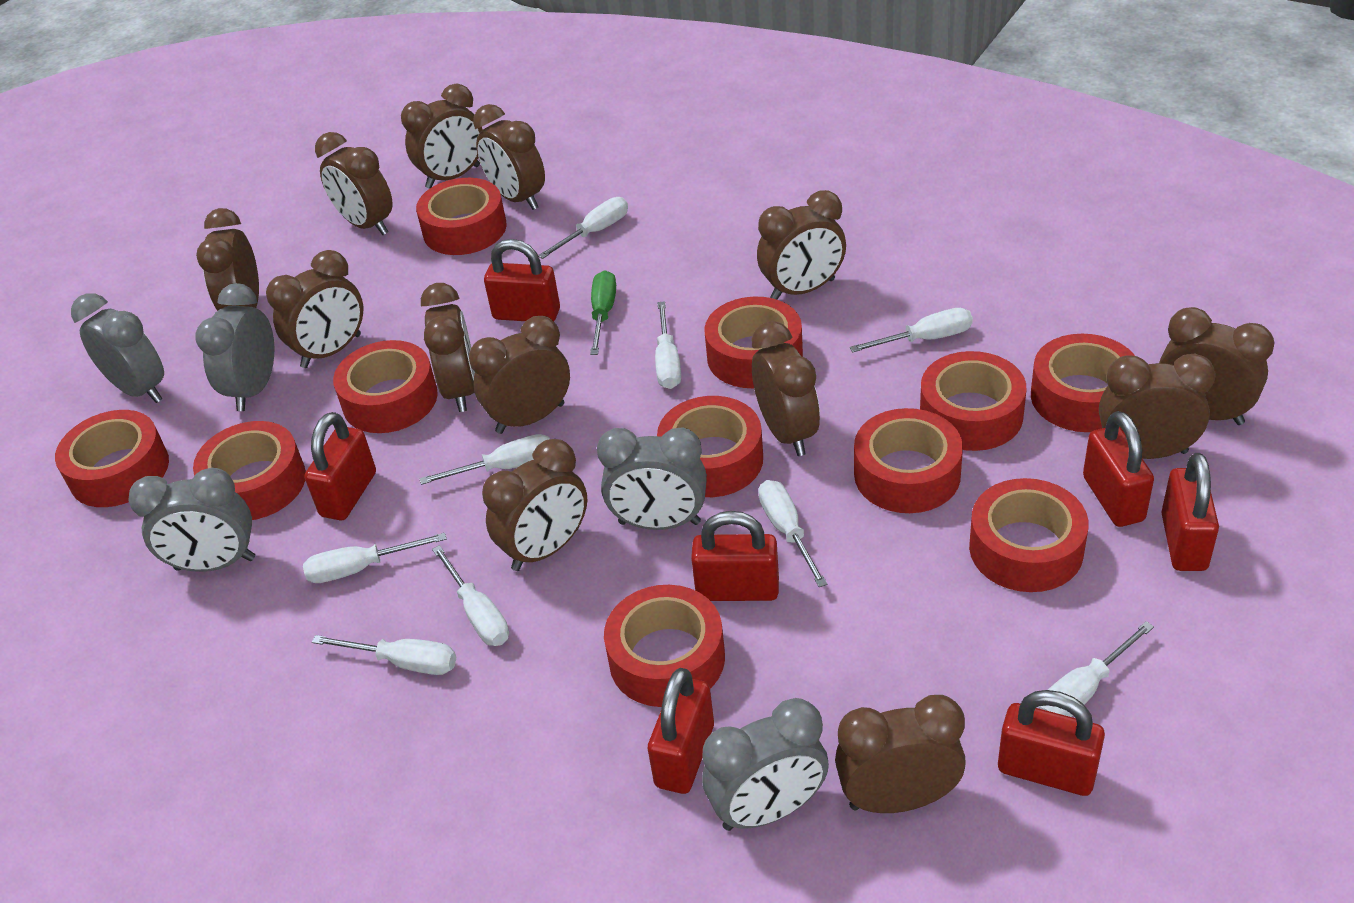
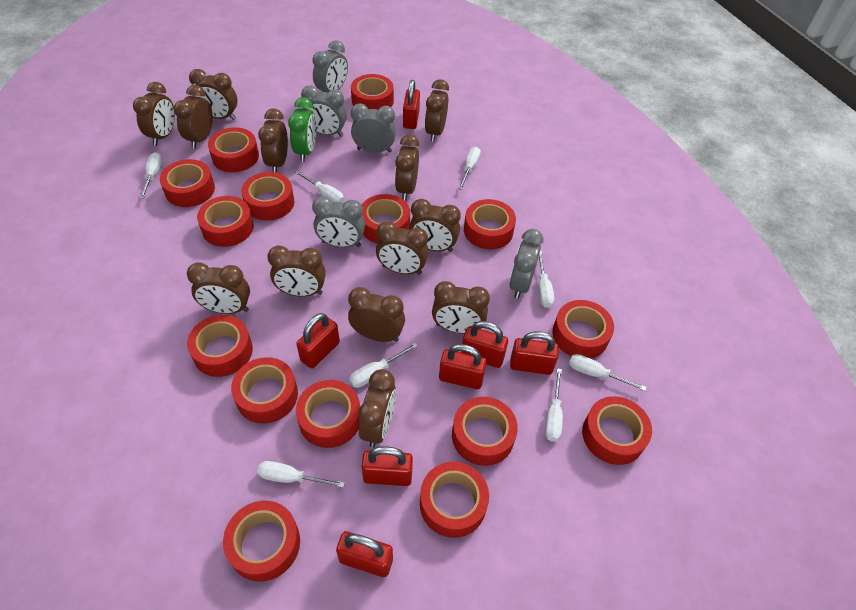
green clock: 0 -> 1
green screwdriver: 1 -> 0
red tape: 11 -> 15
white screwdriver: 9 -> 8

